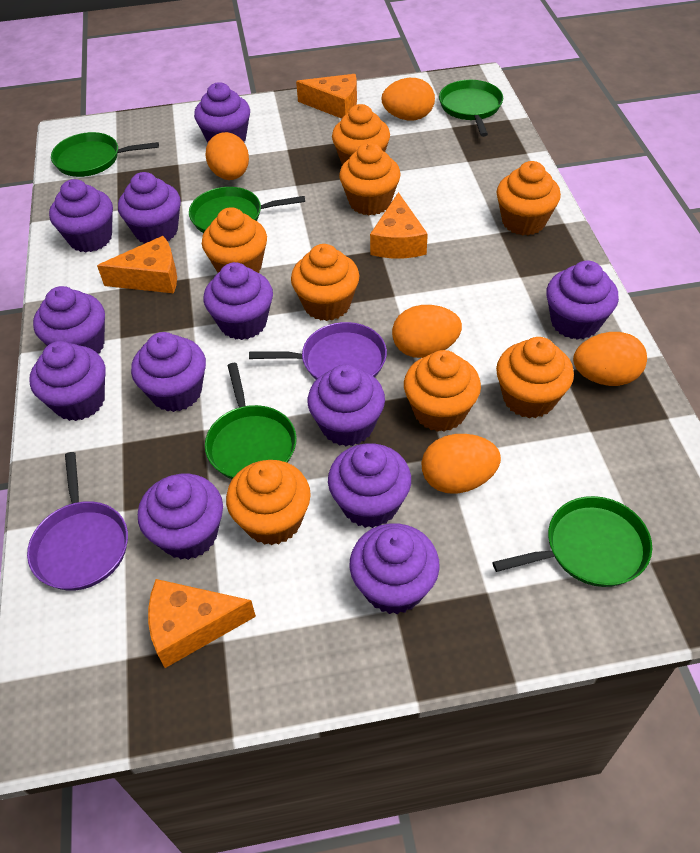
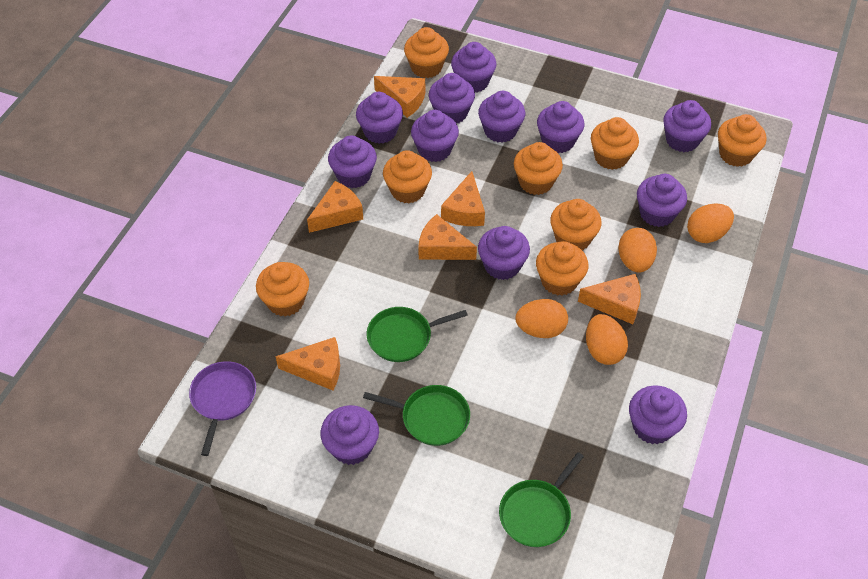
green pan: 5 -> 3
orange cheese: 4 -> 6
orange egg: 5 -> 4
purple pan: 2 -> 1

